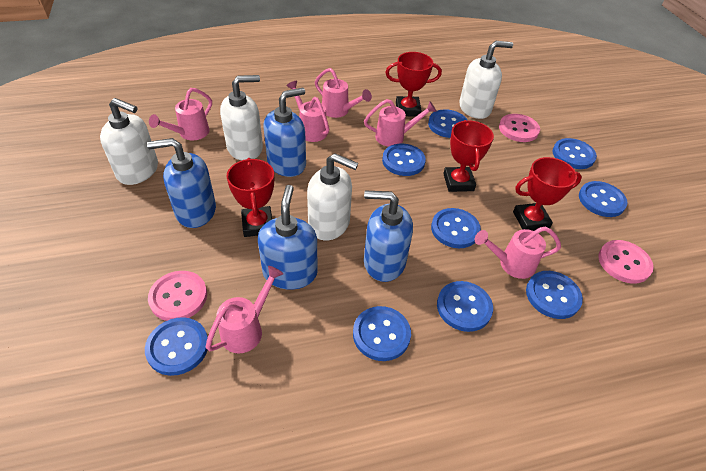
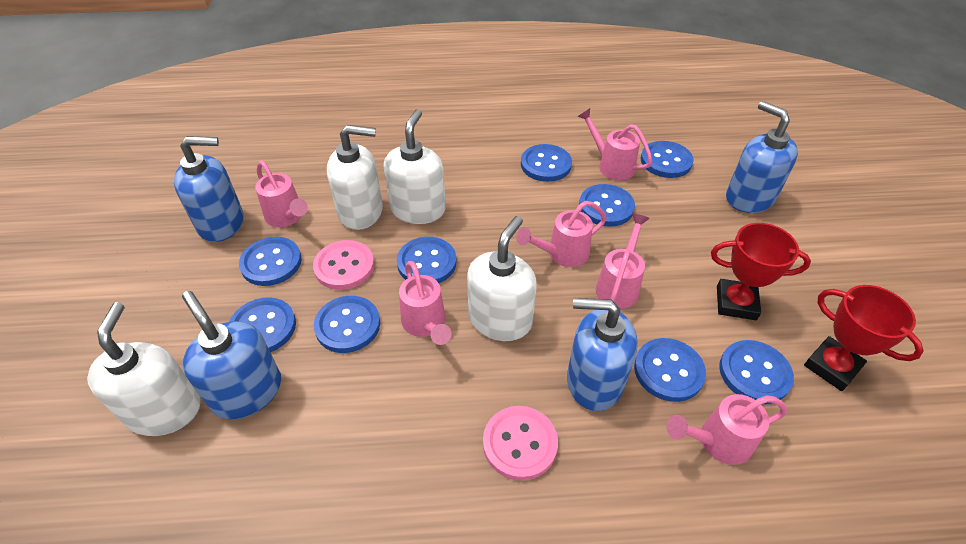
pink button: 3 -> 2
red trophy: 4 -> 2

